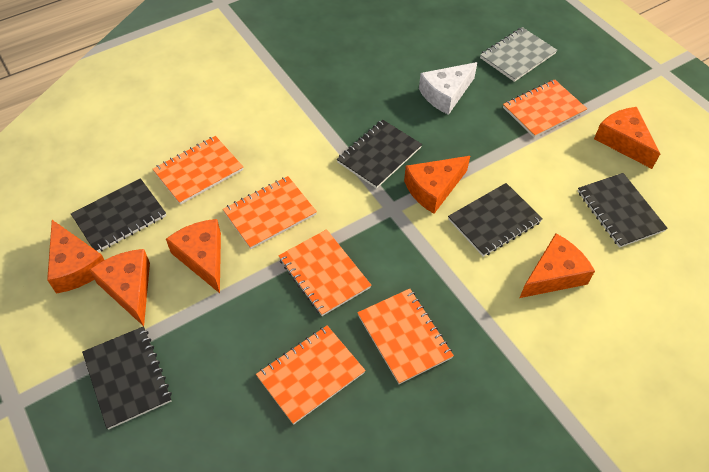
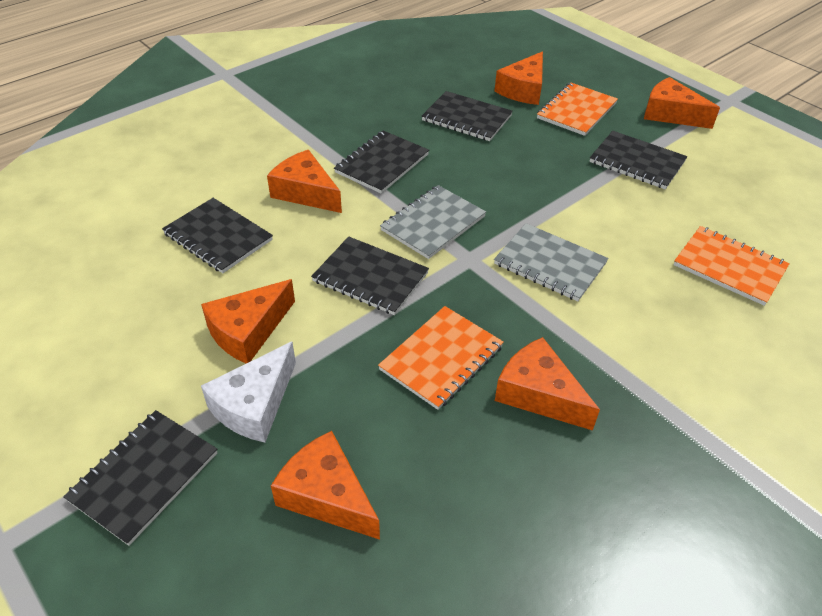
black notebook: 5 -> 6
grey notebook: 1 -> 2
orange notebook: 6 -> 3

